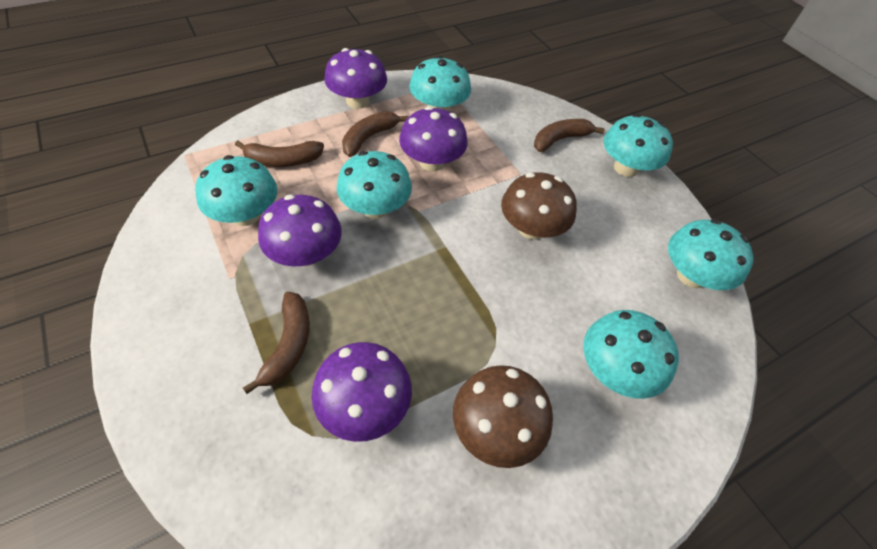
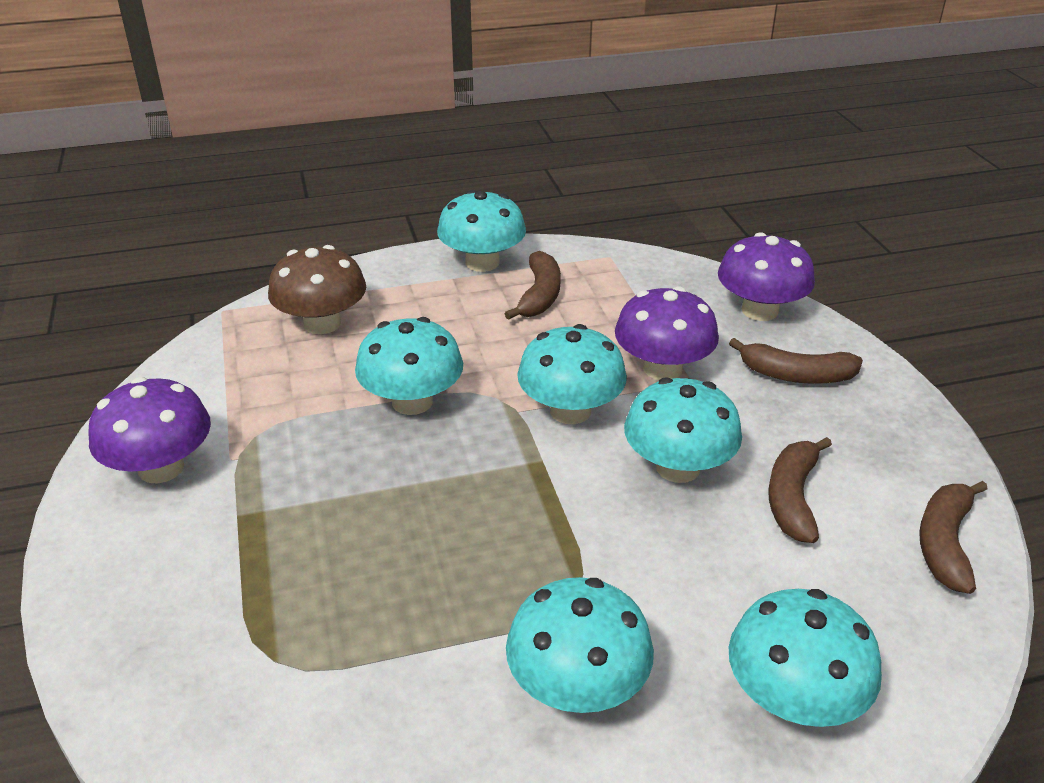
brown mushroom: 2 -> 1
purple mushroom: 4 -> 3

